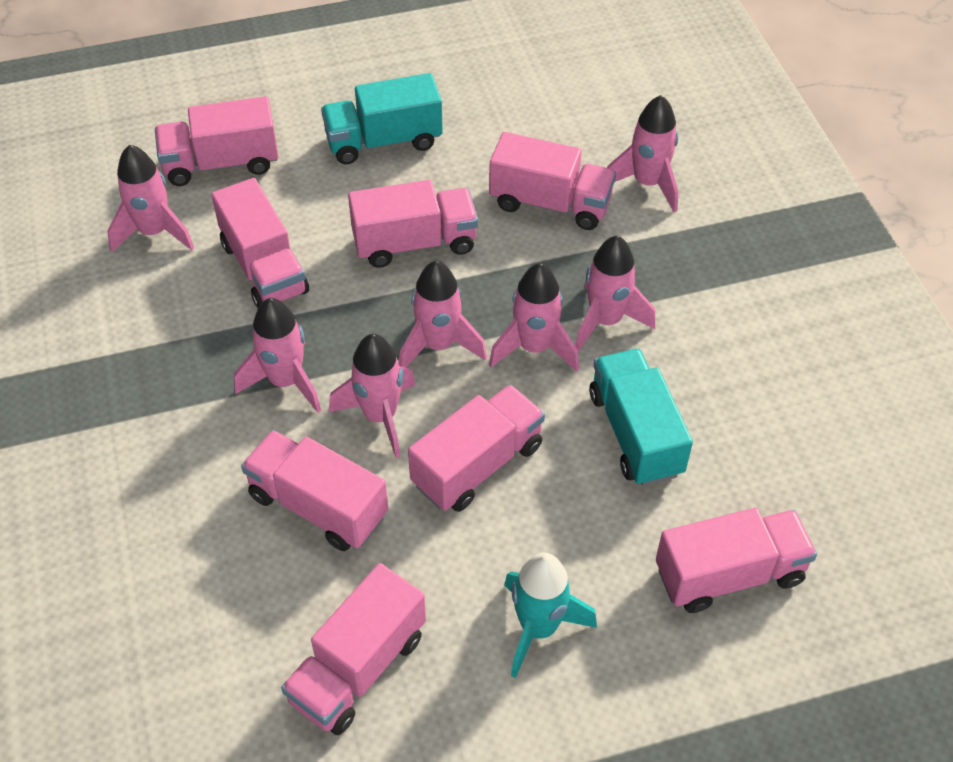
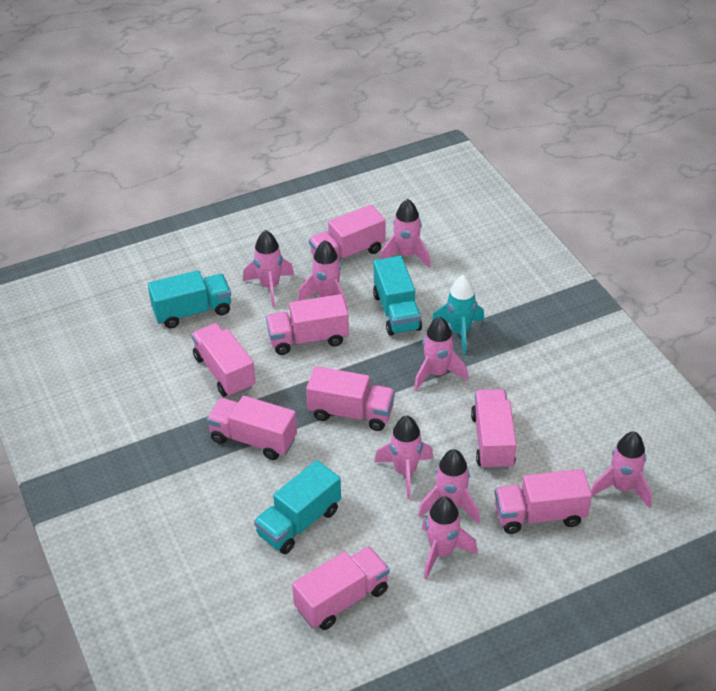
pink rocket: 7 -> 8
turquoise truck: 2 -> 3

